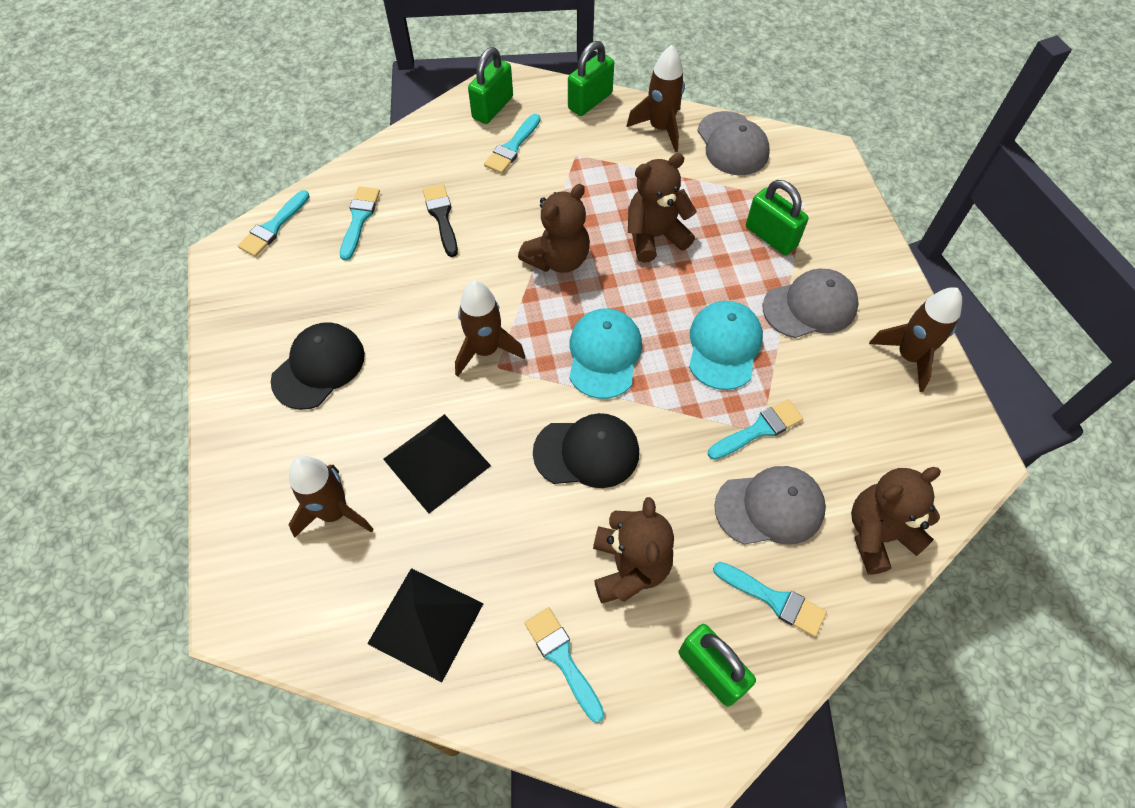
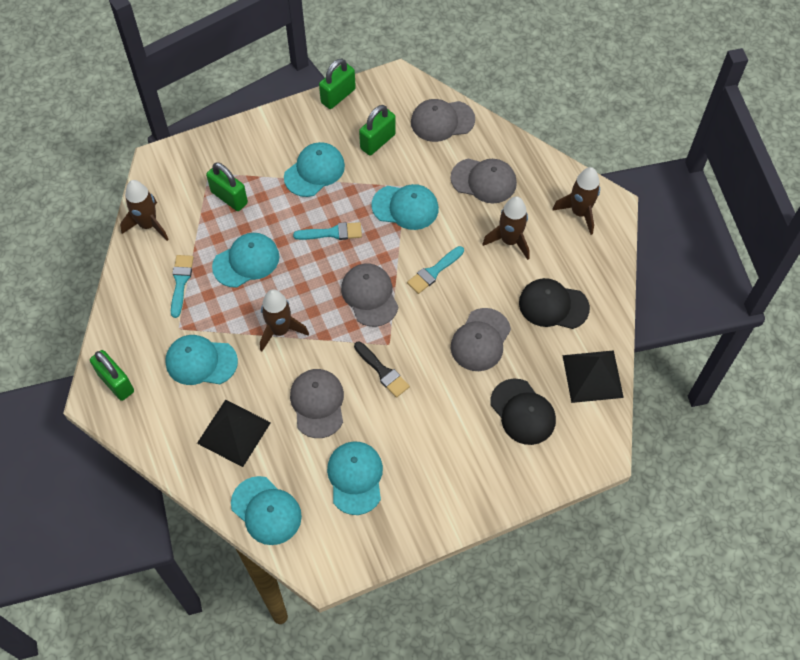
brown teddy bear: 4 -> 0
grey cap: 3 -> 5
turquoise brush: 6 -> 3
turquoise cap: 2 -> 6

